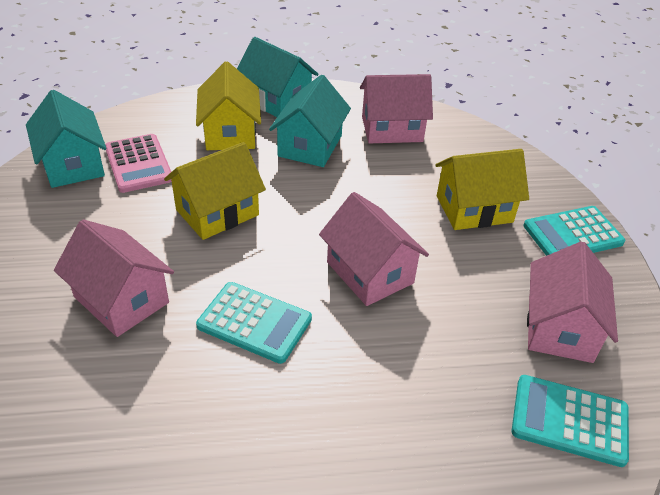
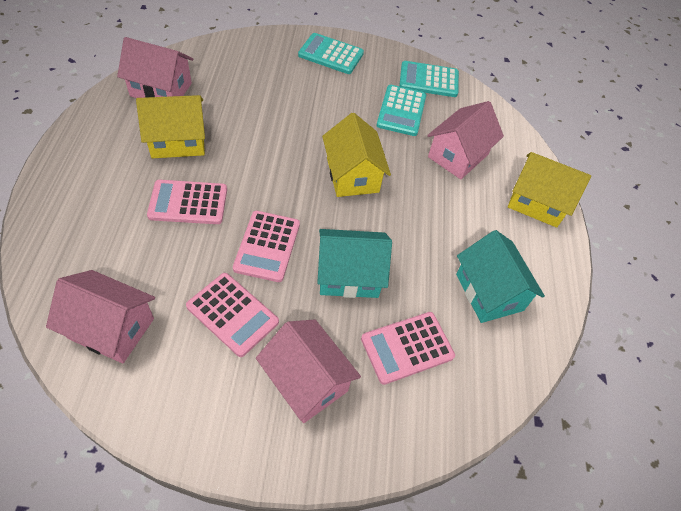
pink calculator: 1 -> 4
turquoise house: 3 -> 2

